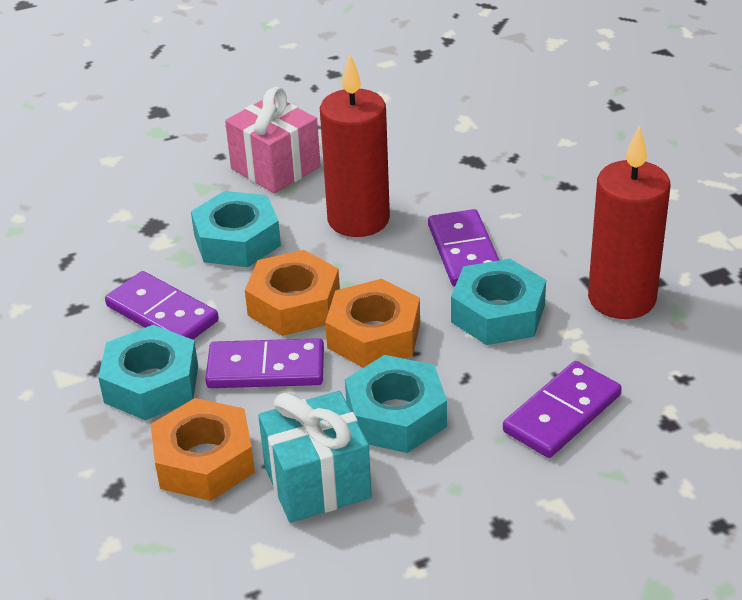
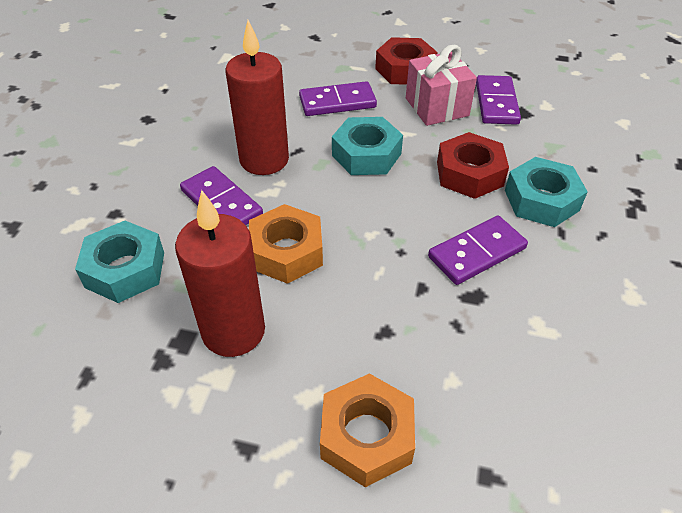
orange nut: 3 -> 2
red nut: 0 -> 2
turquoise gift: 1 -> 0
turquoise nut: 4 -> 3

